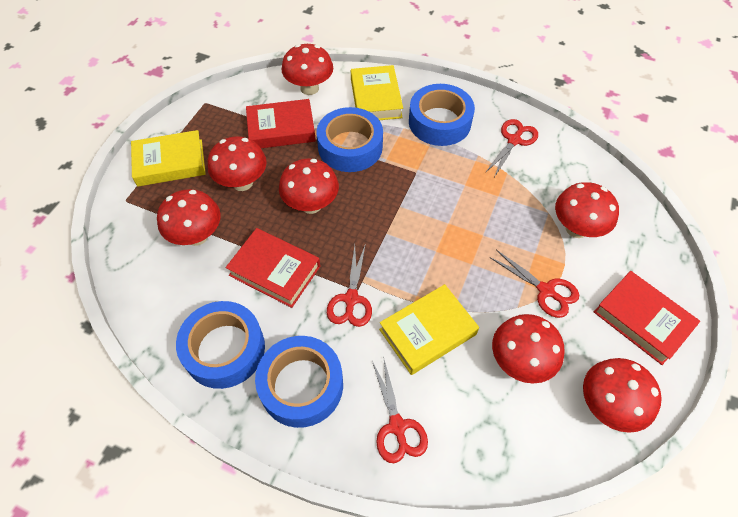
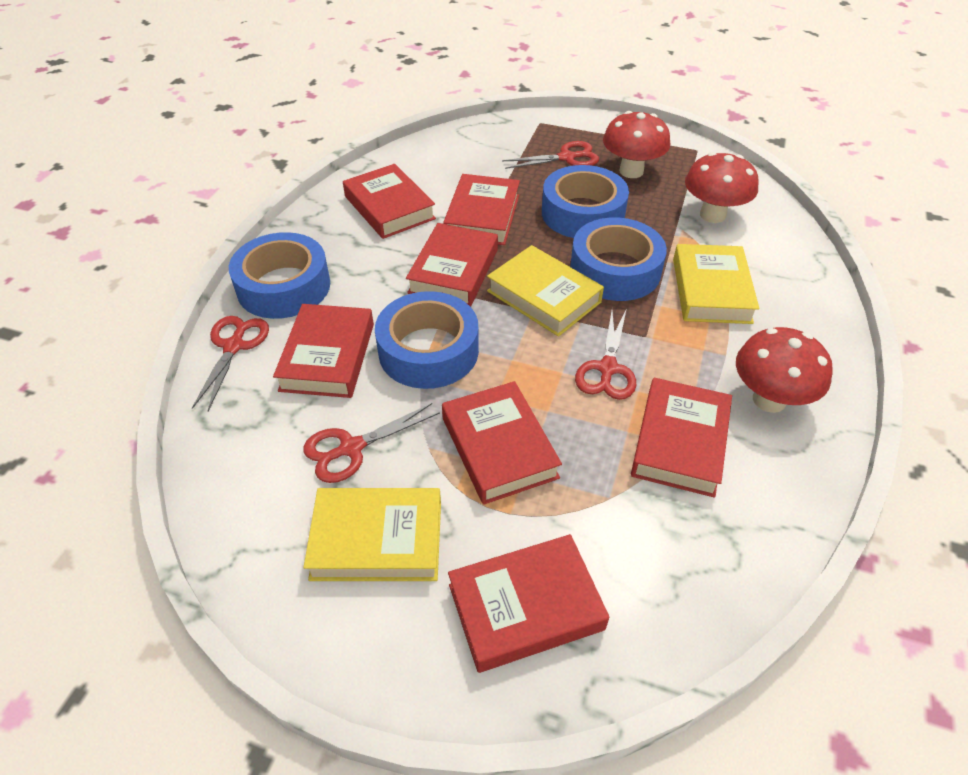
red book: 3 -> 7
red mushroom: 7 -> 3

